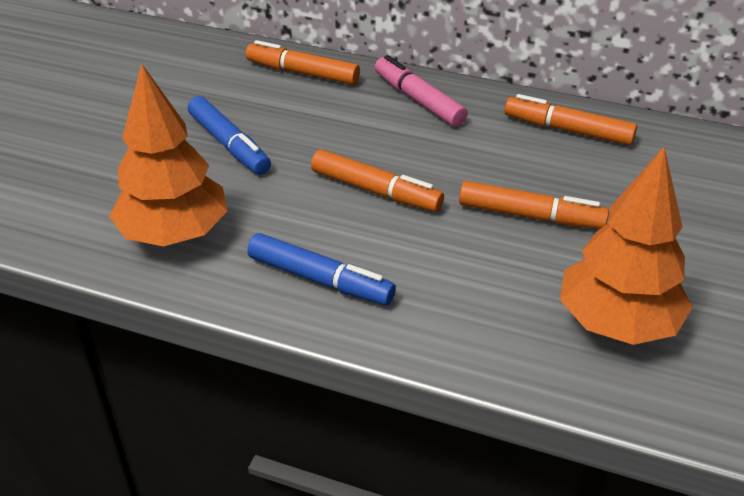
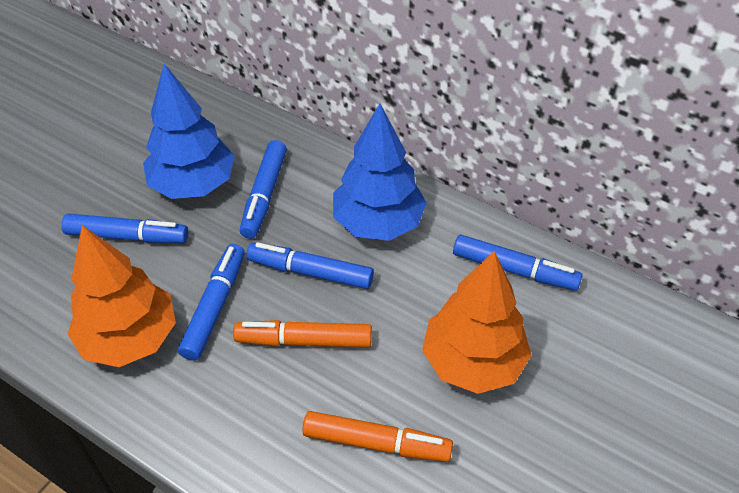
blue marker: 2 -> 5
blue tree: 0 -> 2
orange marker: 4 -> 2
pink marker: 1 -> 0

